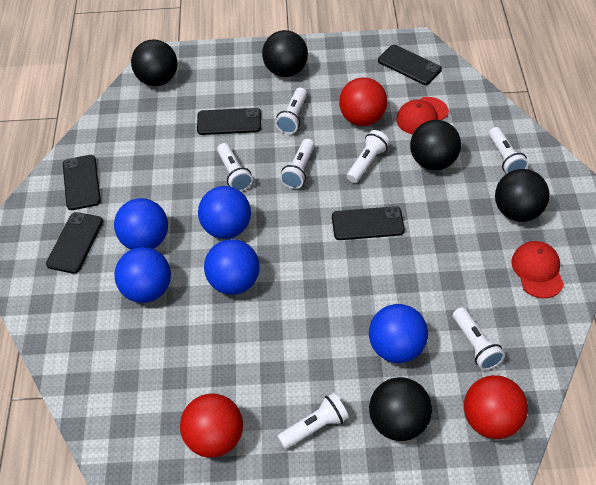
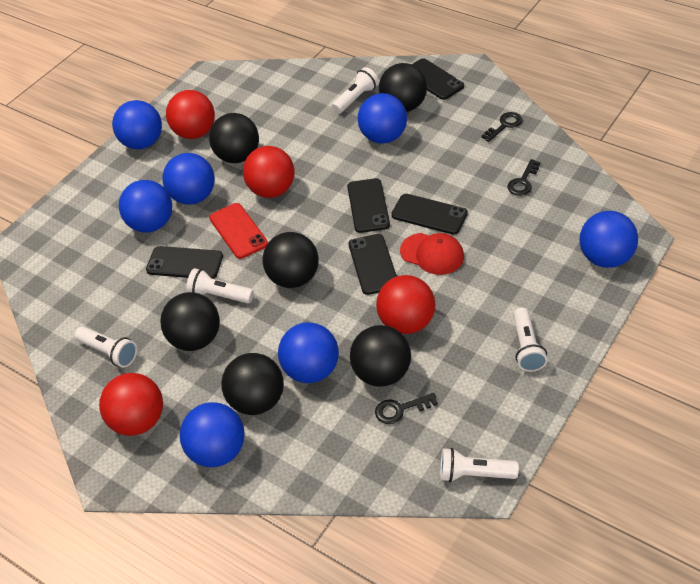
black ball: 5 -> 6
black key: 0 -> 3
blue ball: 5 -> 7
red ball: 3 -> 4
red cap: 2 -> 1
red phone: 0 -> 1
white flashlight: 7 -> 5

